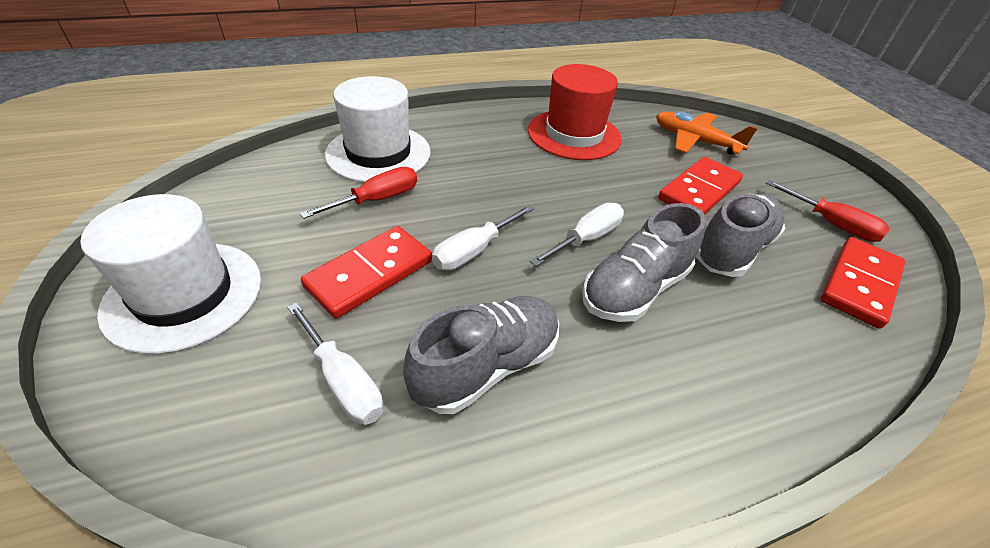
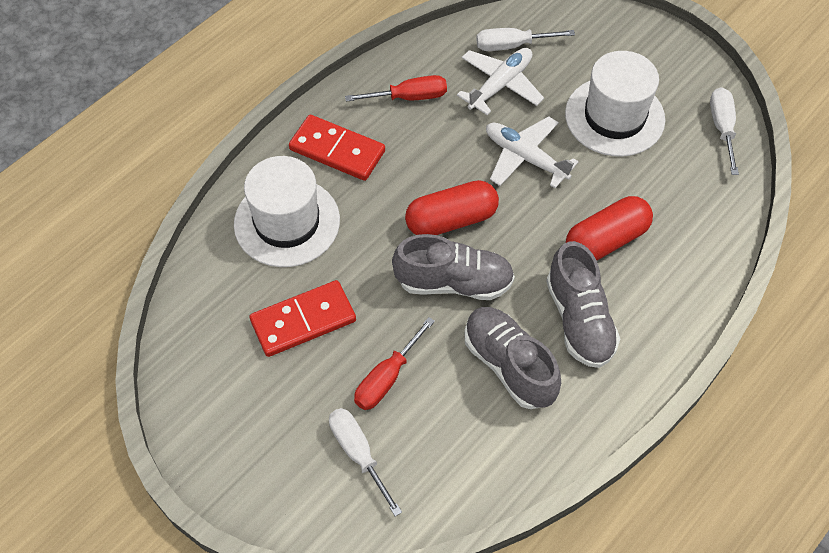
orange plane: 1 -> 0
red capsule: 0 -> 2
red domino: 3 -> 2
red hat: 1 -> 0
white plane: 0 -> 2

